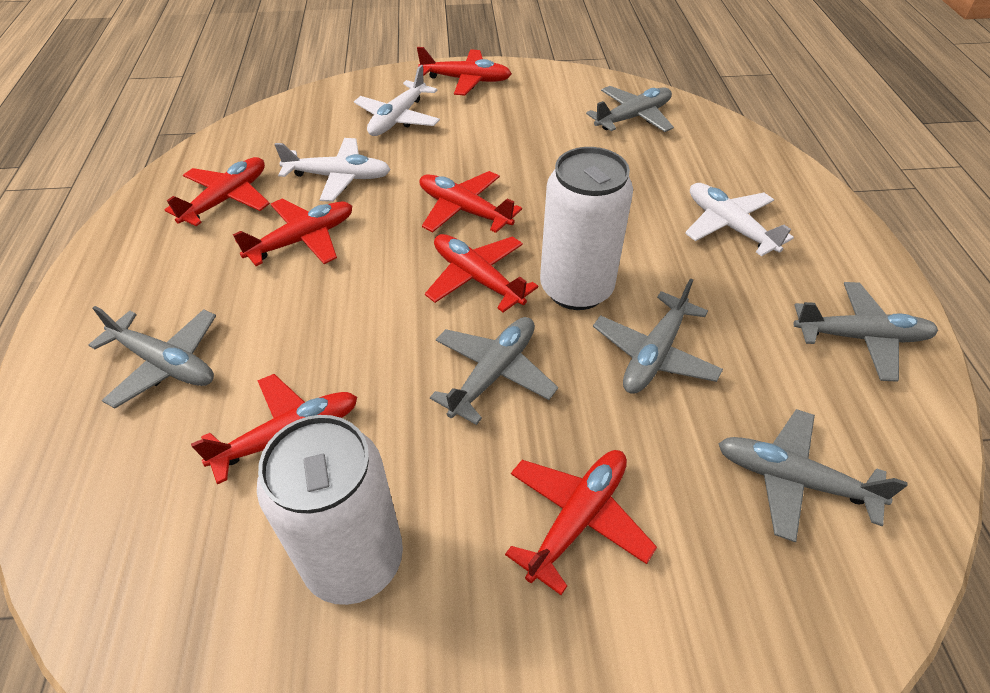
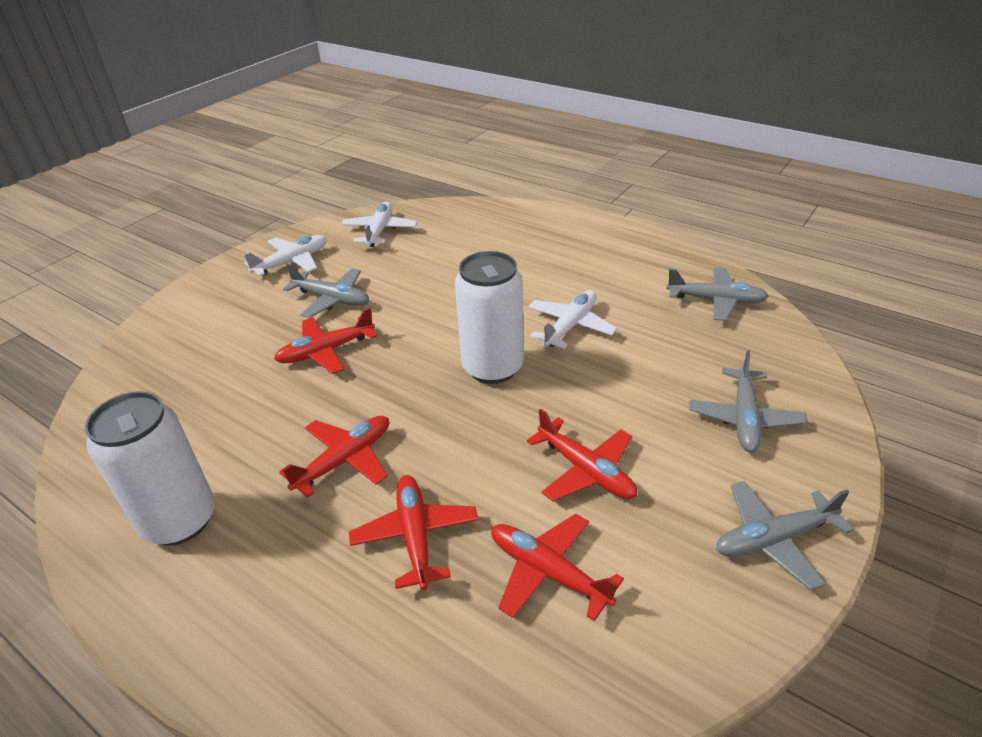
grey plane: 6 -> 4
red plane: 7 -> 5

